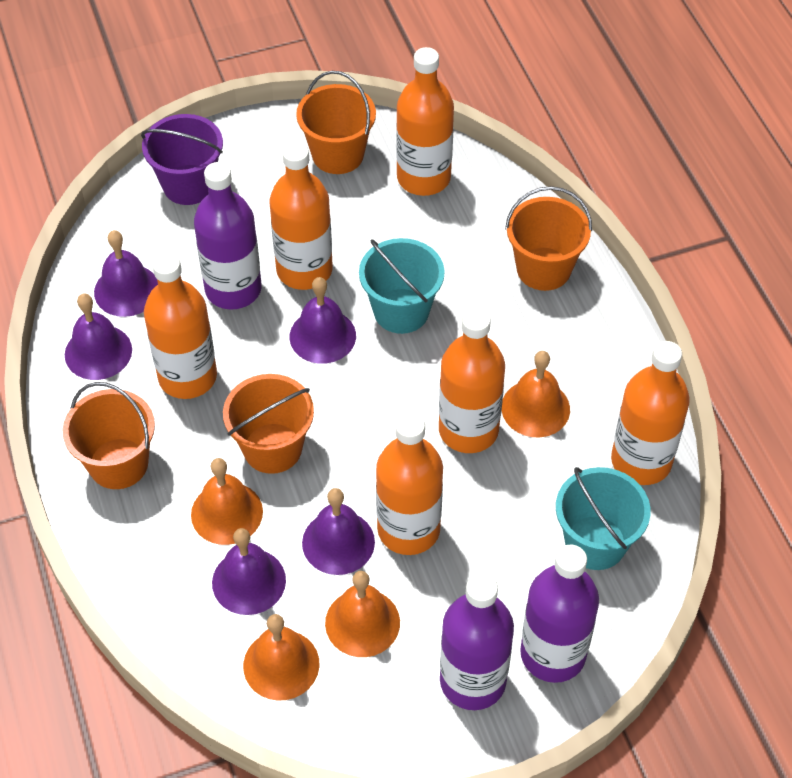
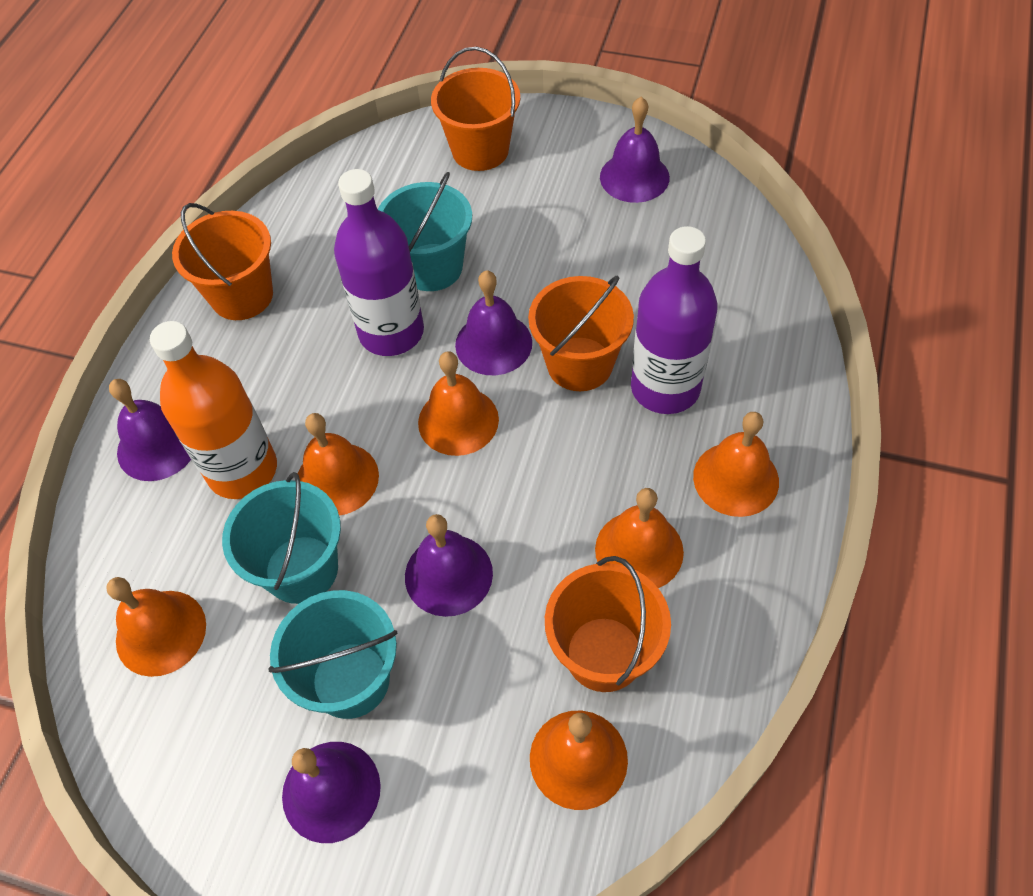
orange bell: 4 -> 6
orange bottle: 6 -> 1
purple bottle: 3 -> 2
purple bucket: 1 -> 0
turquoise bucket: 2 -> 3

